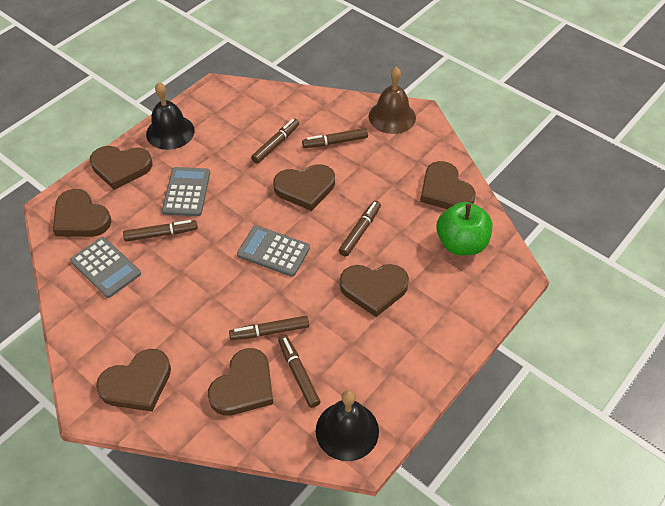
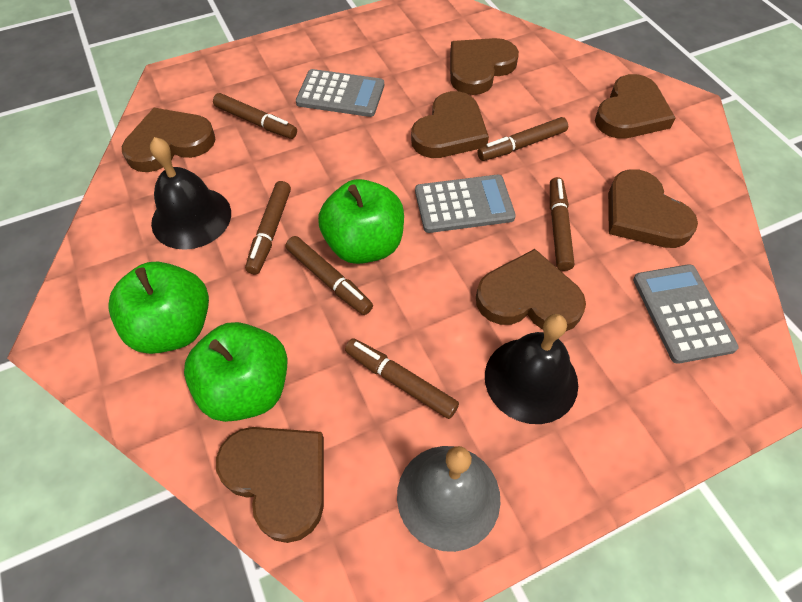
brown bell: 1 -> 0
green apple: 1 -> 3
grey bell: 0 -> 1

